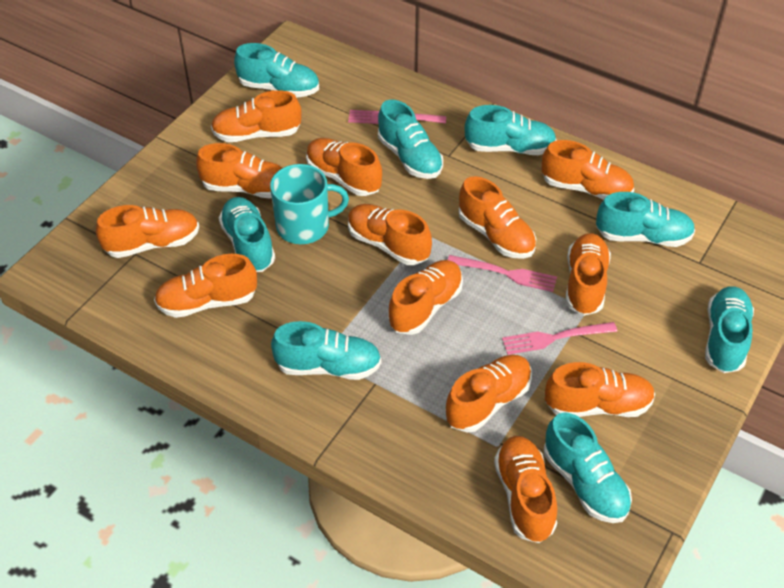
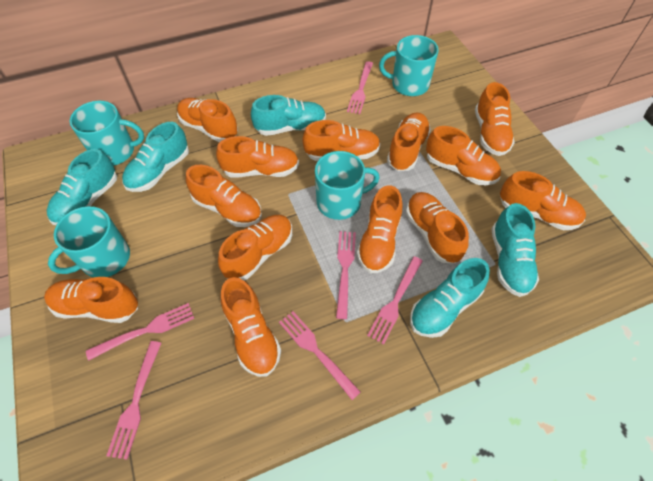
pink fork: 3 -> 6
turquoise mug: 1 -> 4
turquoise shoe: 8 -> 5

